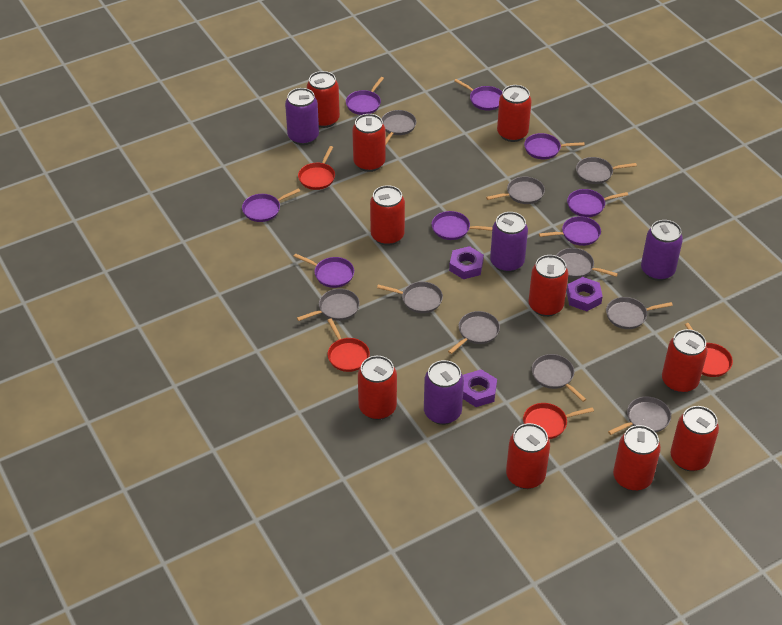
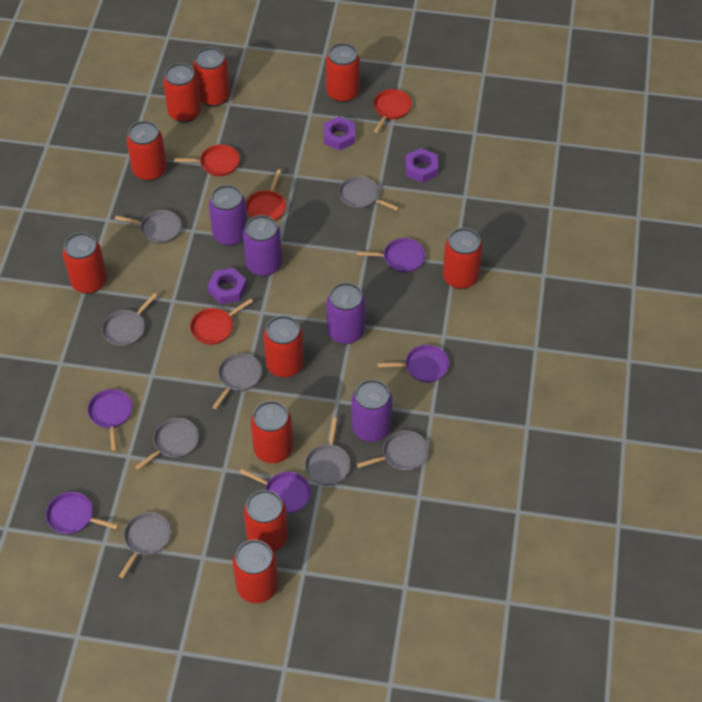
grey pan: 10 -> 8
purple pan: 8 -> 5

